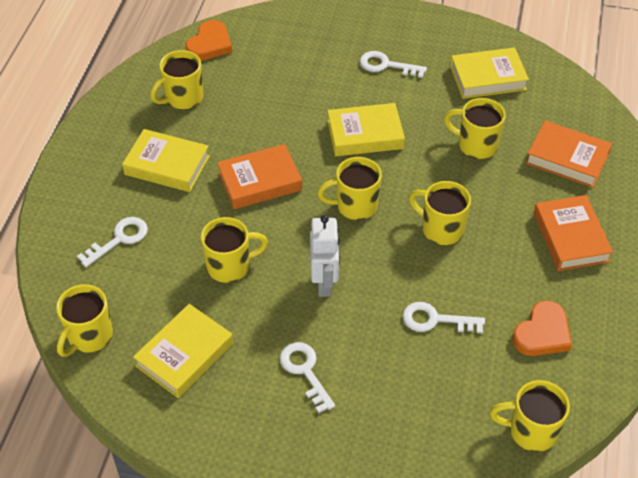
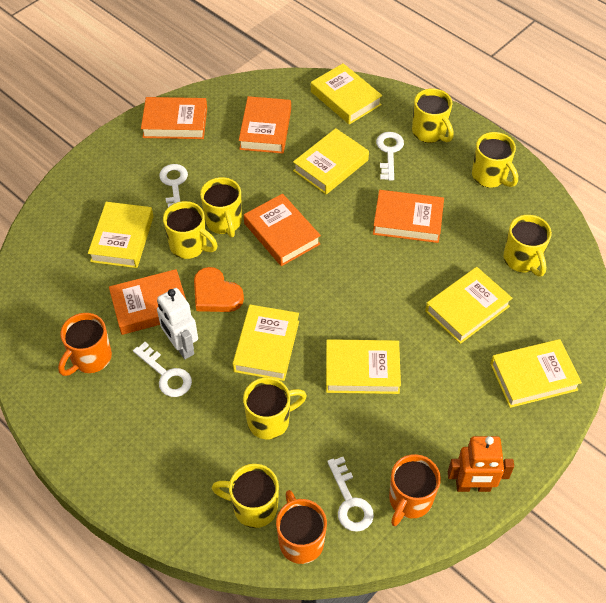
orange book: 3 -> 5
orange heart: 2 -> 1
orange mug: 0 -> 3
orange robot: 0 -> 1
yellow book: 4 -> 7

